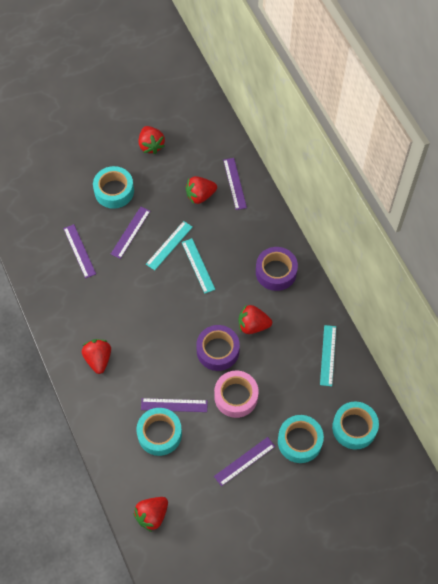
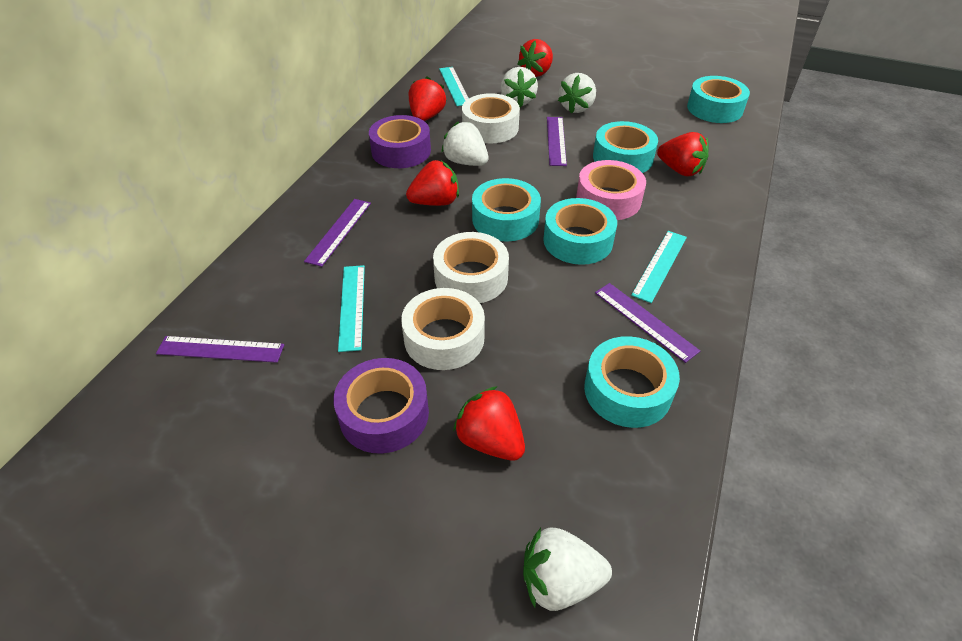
purple ruler: 5 -> 4
turquoise tape: 4 -> 5
white strawberry: 0 -> 4
white tape: 0 -> 3

